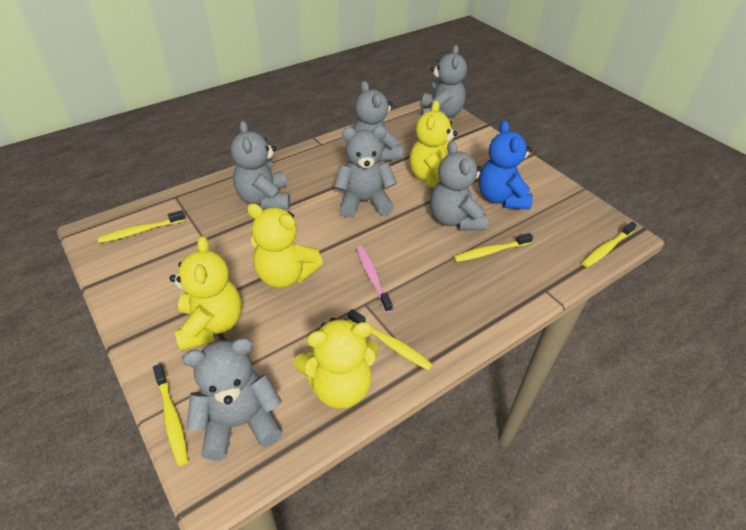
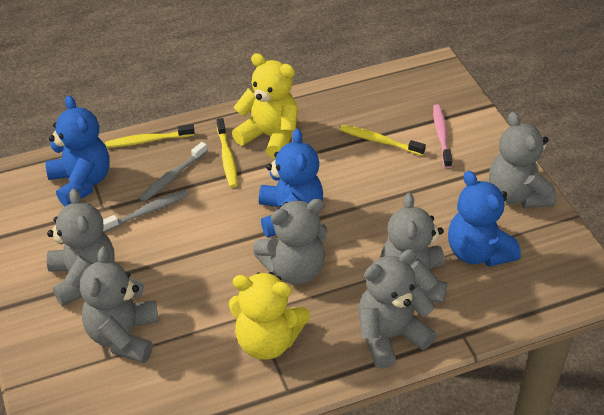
blue teddy bear: 1 -> 3
grey toothbrush: 0 -> 2
yellow teddy bear: 4 -> 2
yellow toothbrush: 5 -> 3

